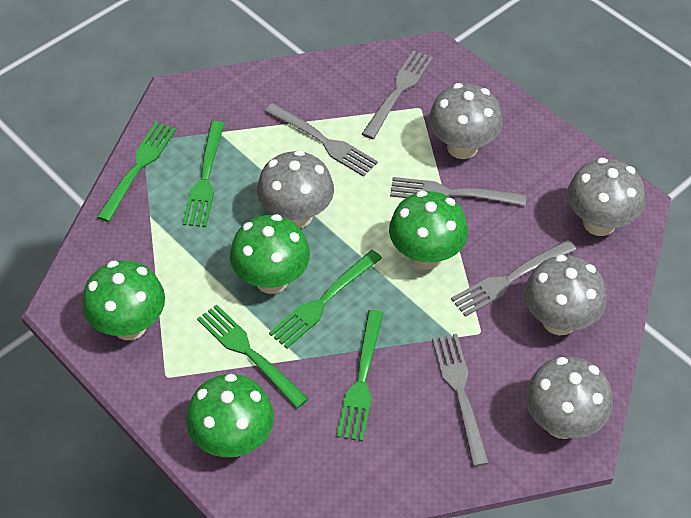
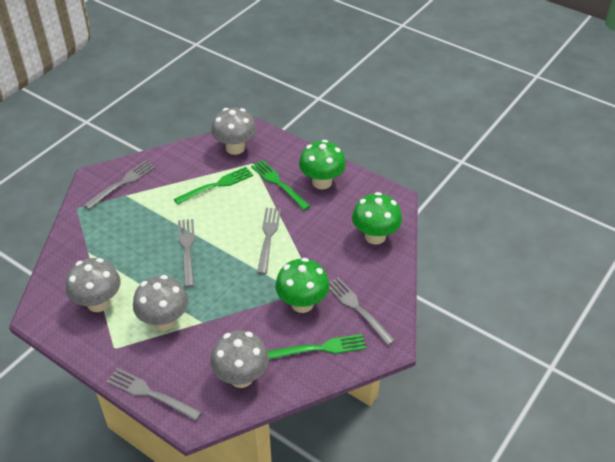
green fork: 5 -> 3
green mushroom: 4 -> 3
grey mushroom: 5 -> 4

